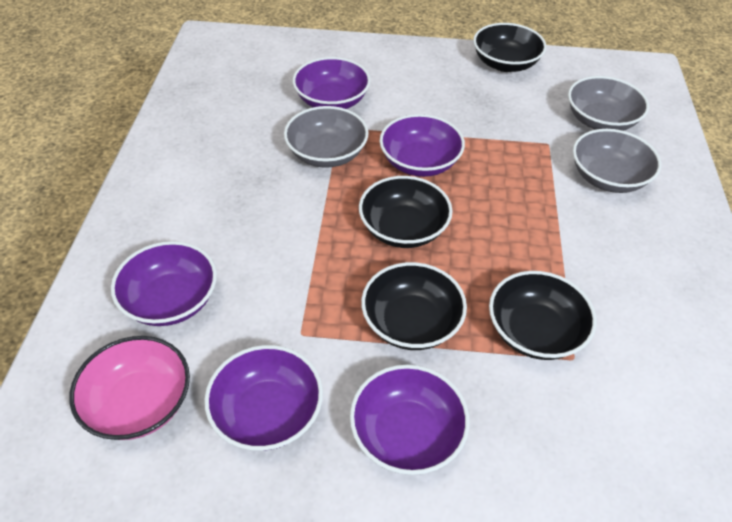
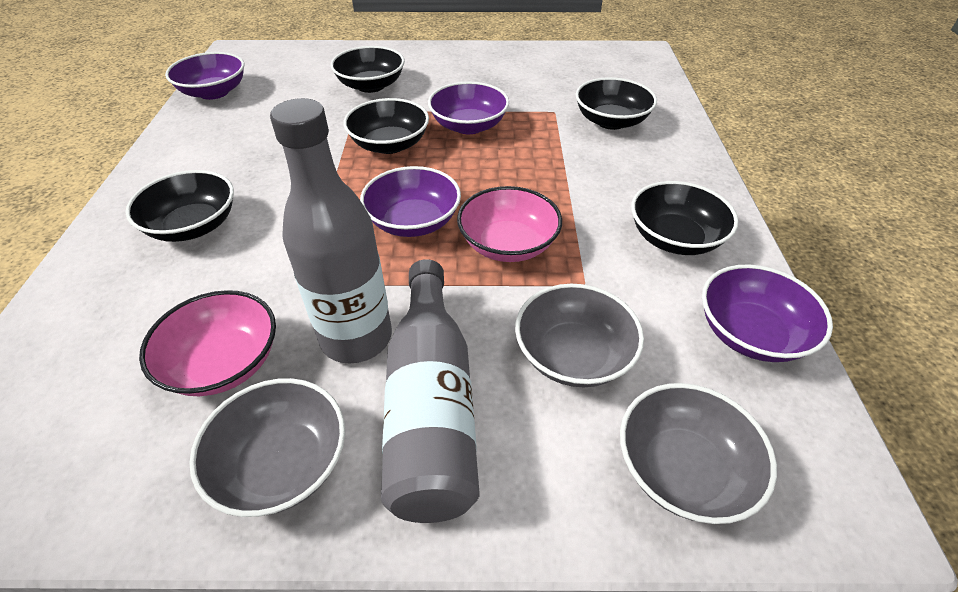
black bowl: 4 -> 5
grey bottle: 0 -> 2
pink bowl: 1 -> 2
purple bowl: 5 -> 4

